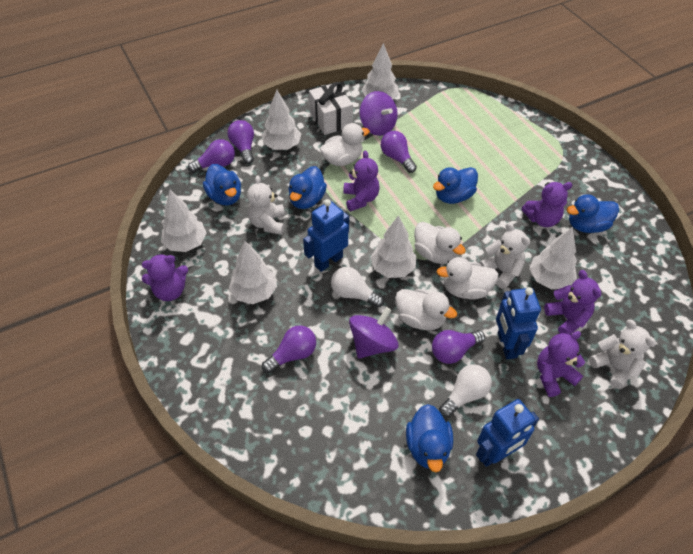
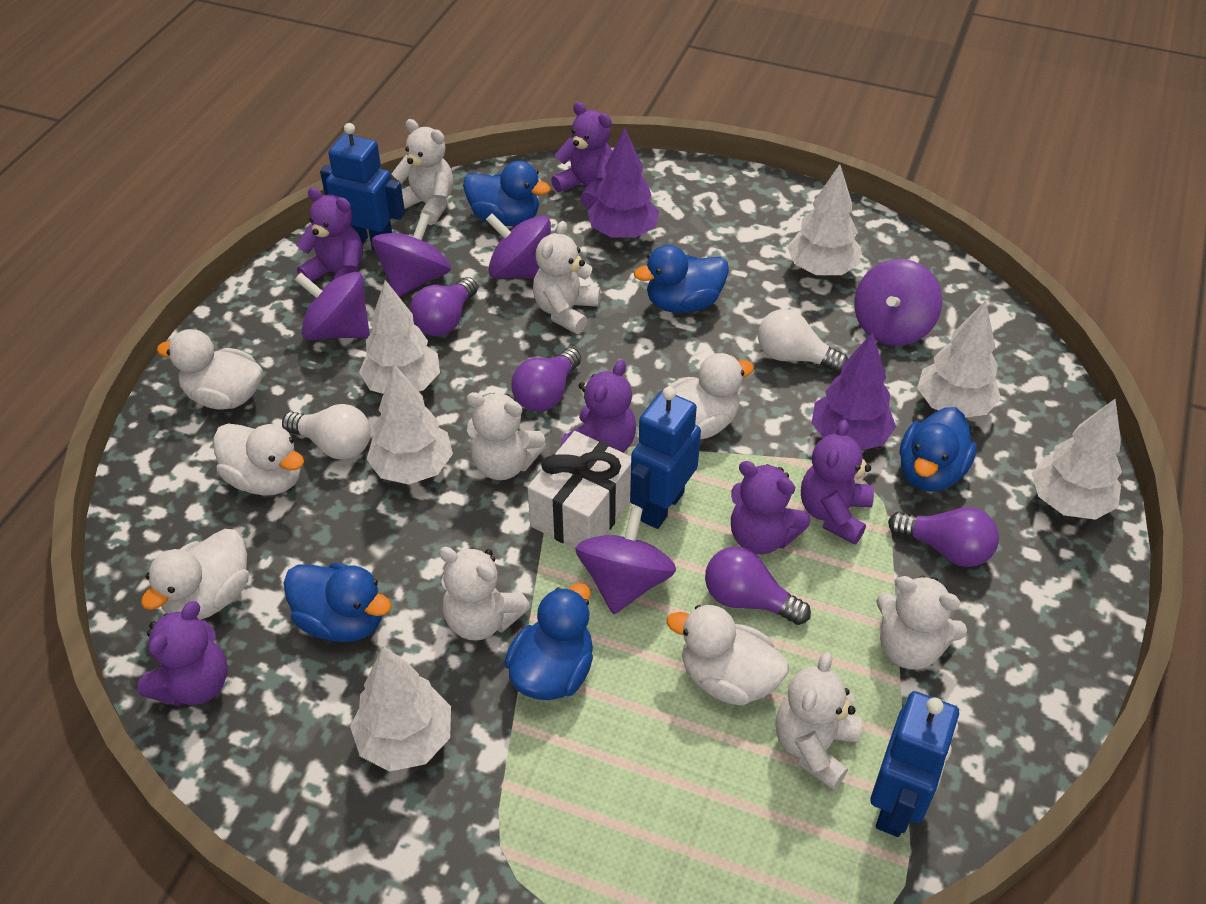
purple light bulb: 5 -> 4
purple spinning top: 2 -> 5
purple teddy bear: 5 -> 6
purple tree: 0 -> 2
white duck: 4 -> 5
white teddy bear: 3 -> 6

